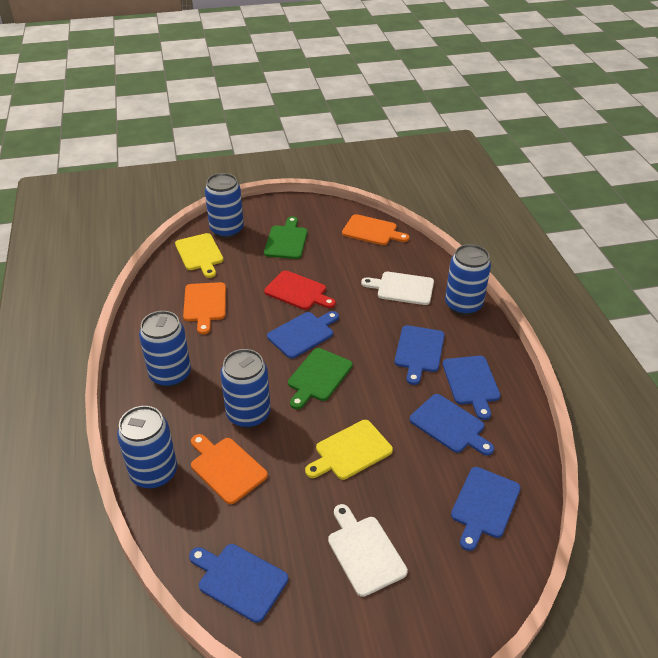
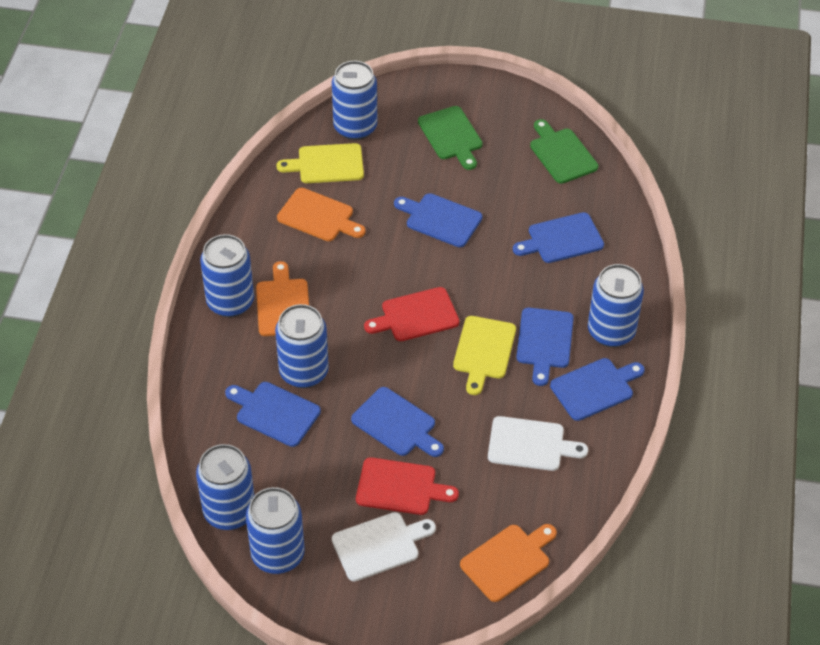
blue can: 5 -> 6
red cutting board: 1 -> 2

